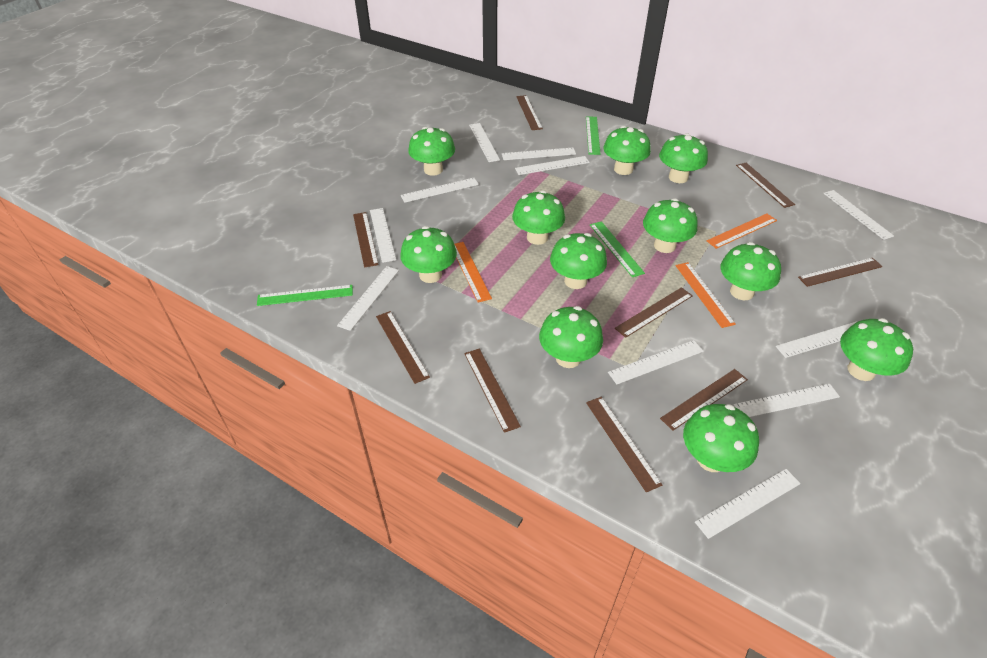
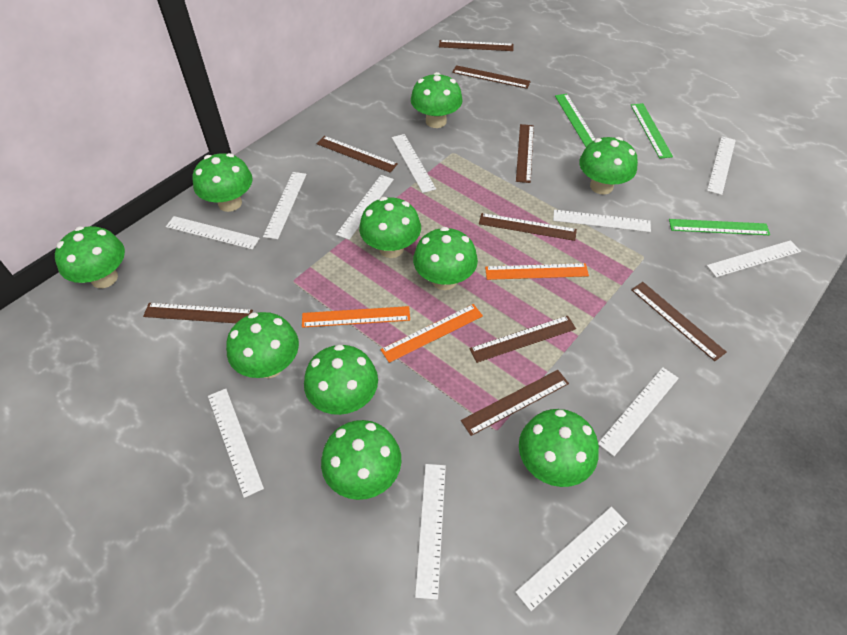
green mushroom: 11 -> 10

